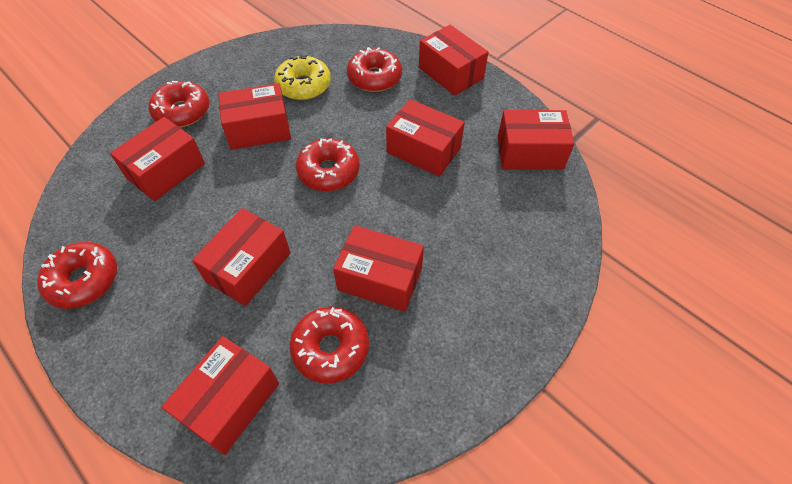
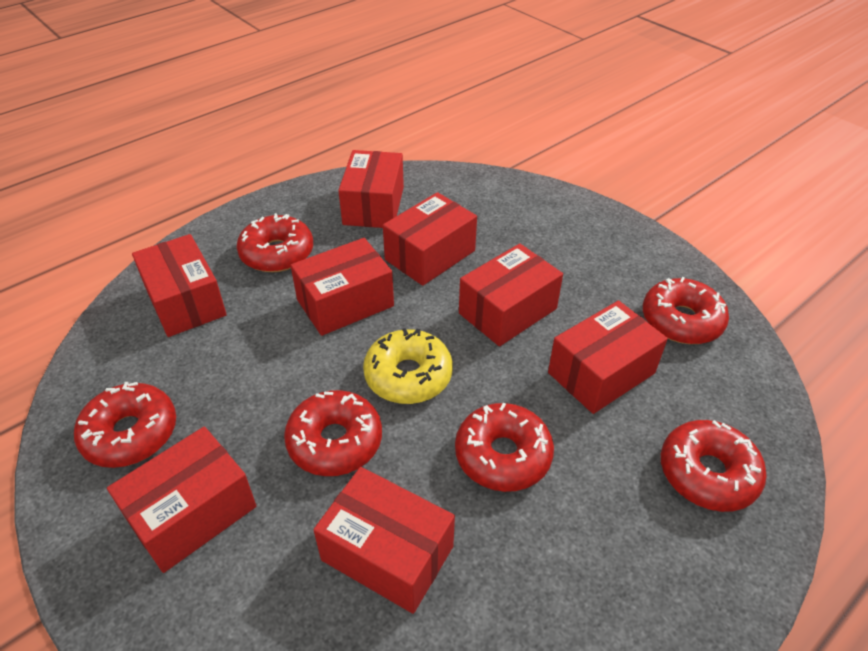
red donut: 5 -> 6

